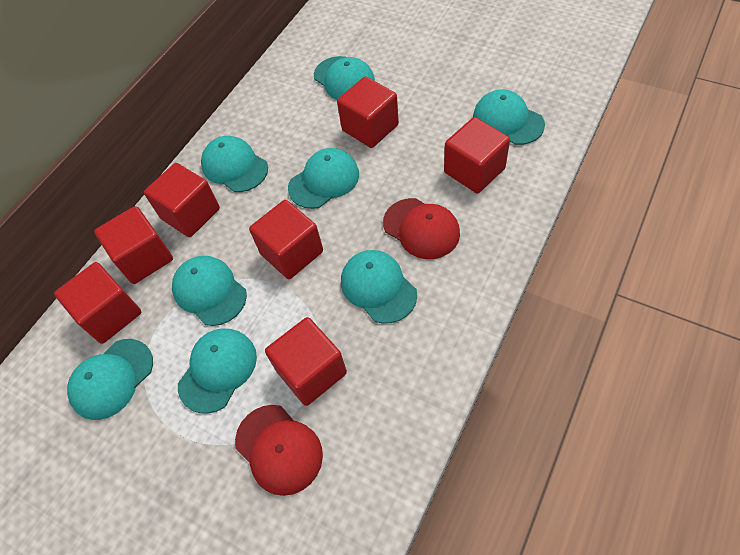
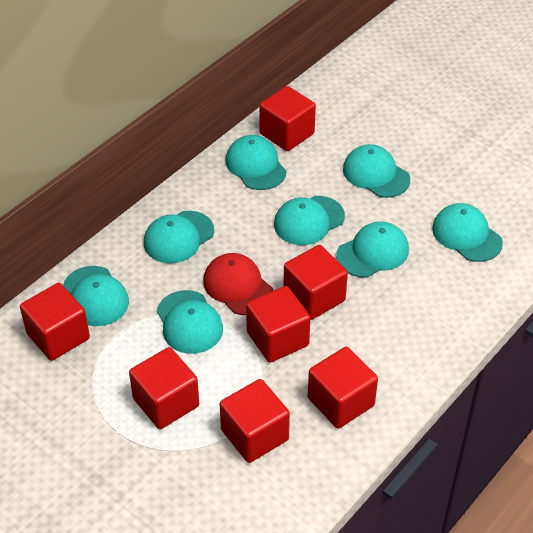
red cap: 2 -> 1

